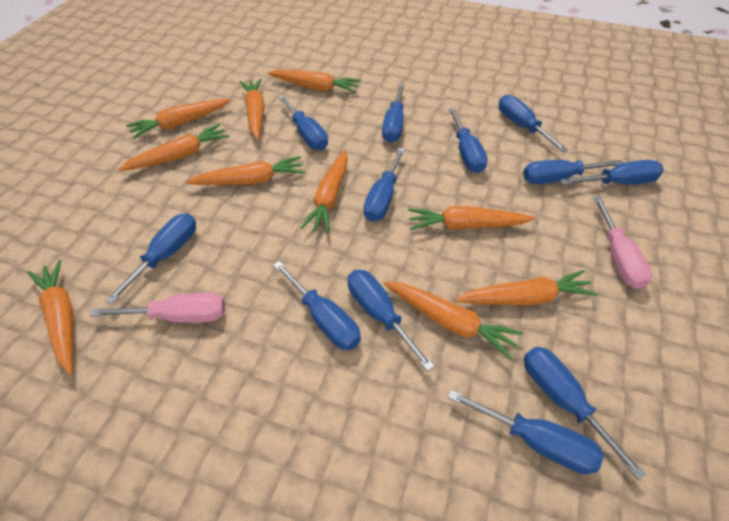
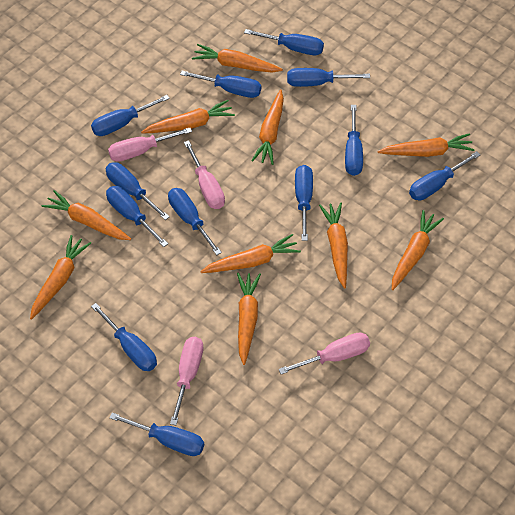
pink screwdriver: 2 -> 4

